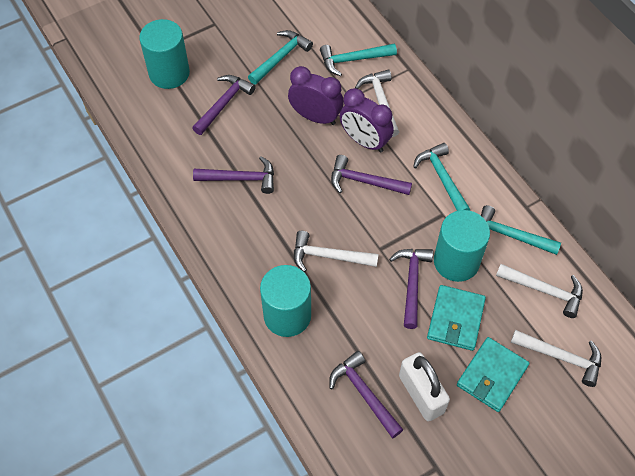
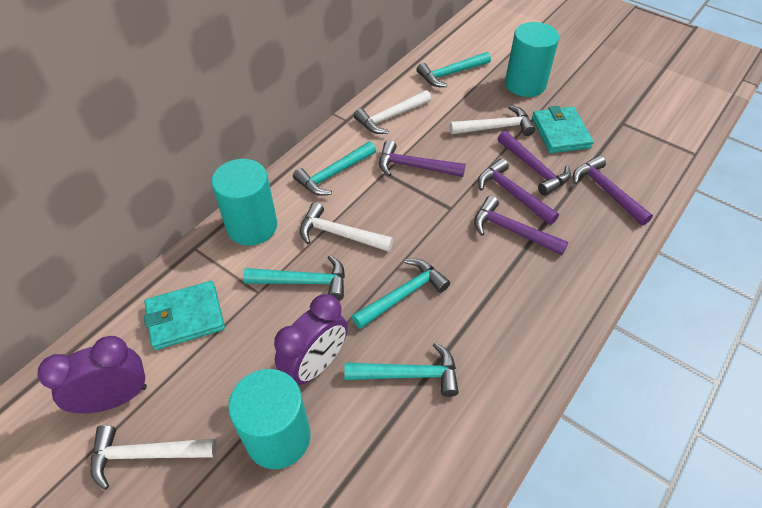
turquoise hammer: 4 -> 5
white padlock: 1 -> 0

